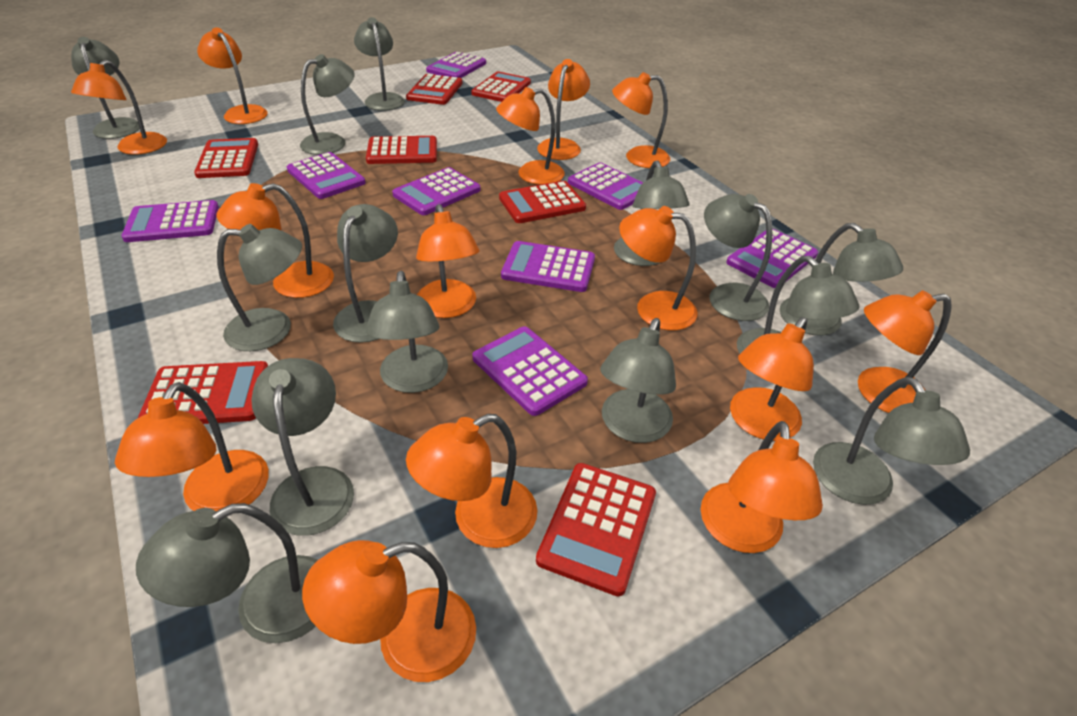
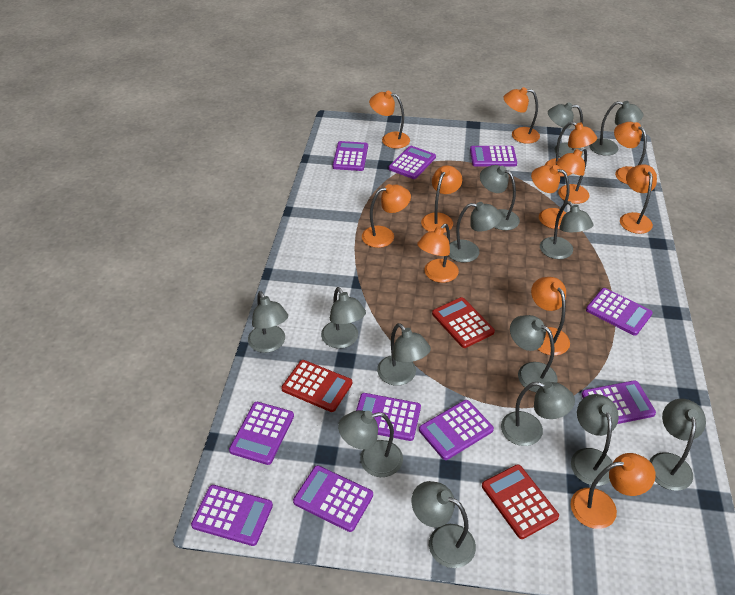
orange lamp: 14 -> 12
purple calculator: 8 -> 10
red calculator: 7 -> 3

